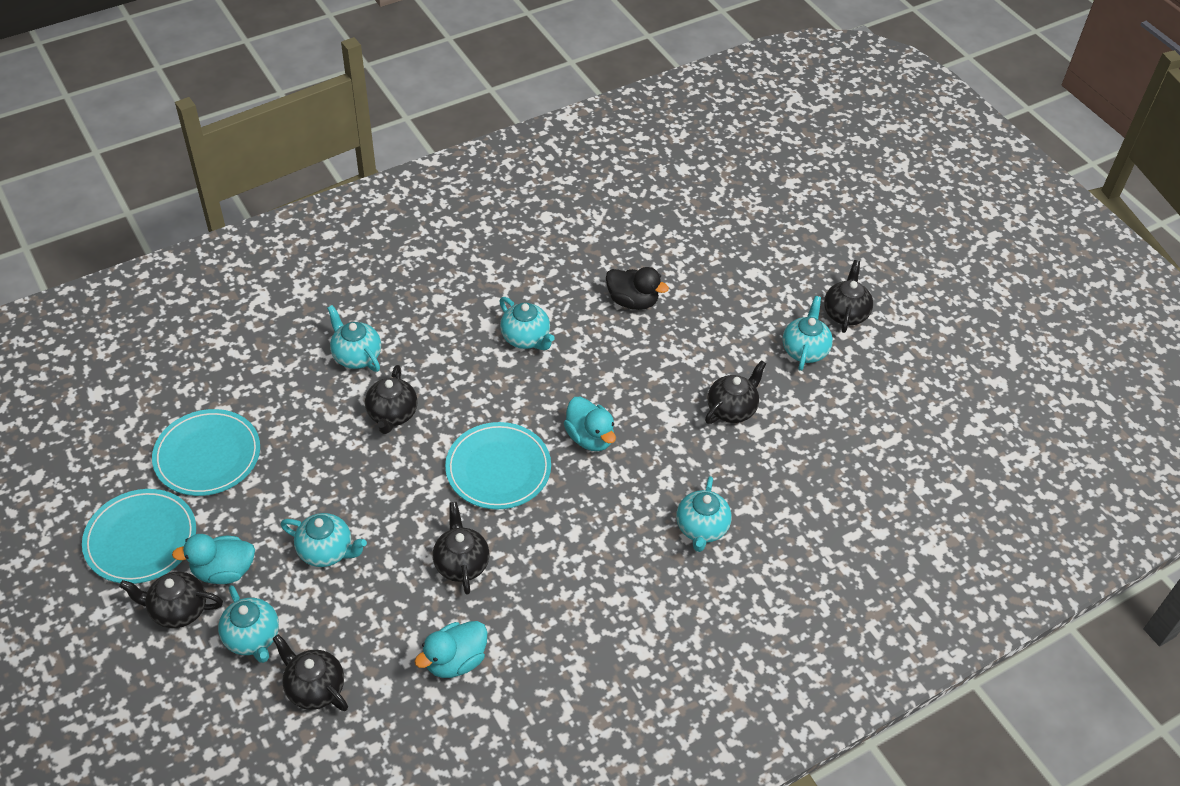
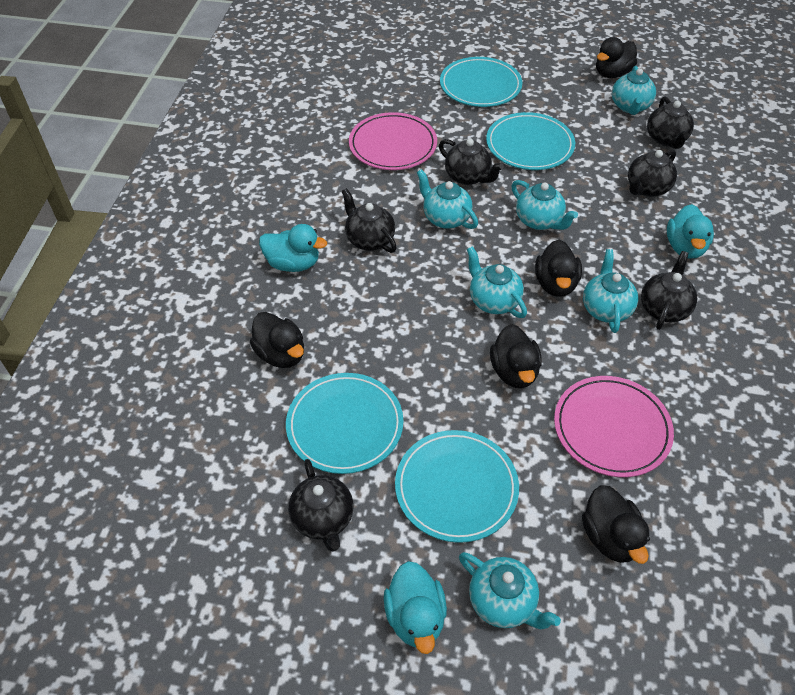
black duck: 1 -> 5
pink plate: 0 -> 2
turquoise plate: 3 -> 4

